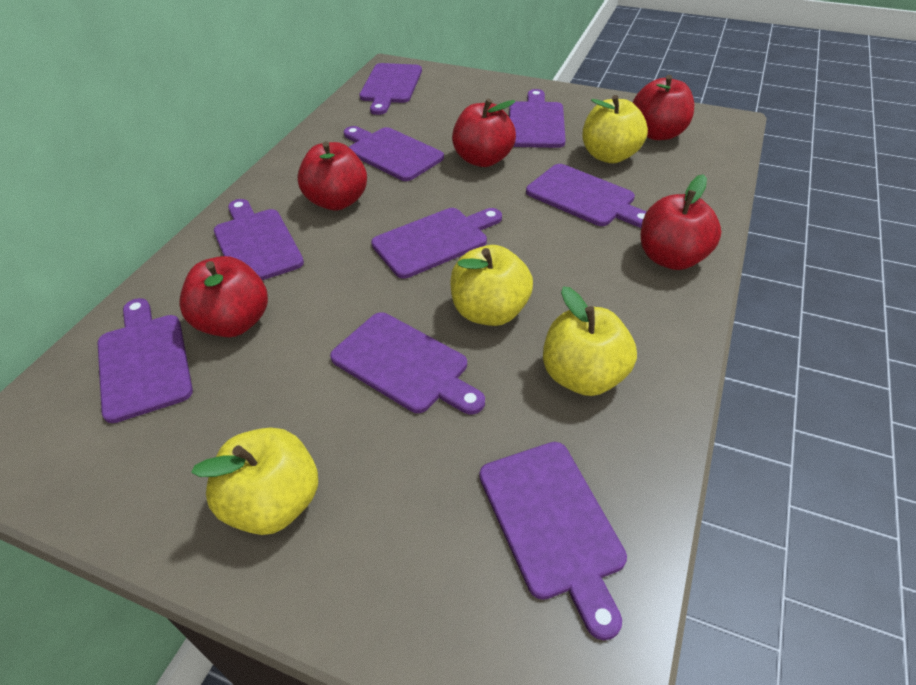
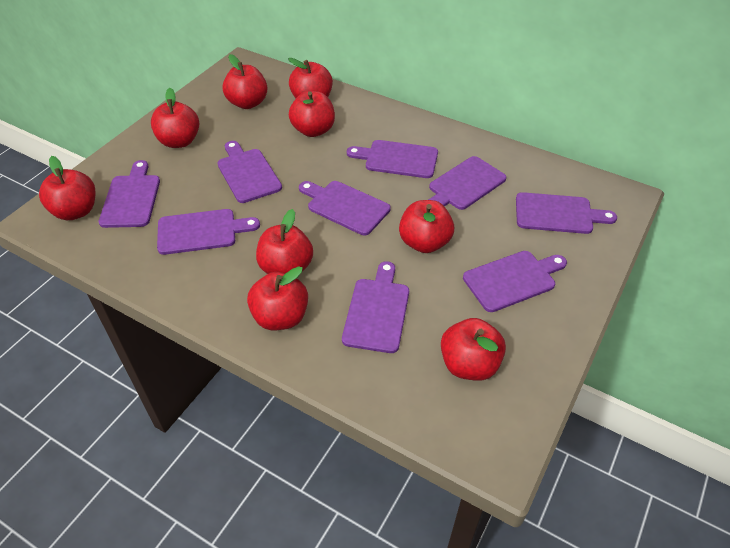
red apple: 5 -> 9
yellow apple: 4 -> 0

